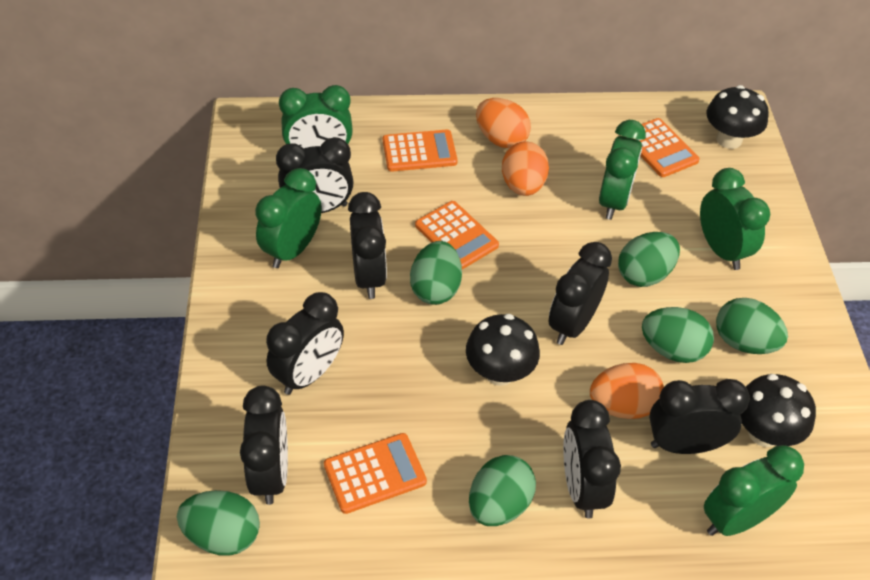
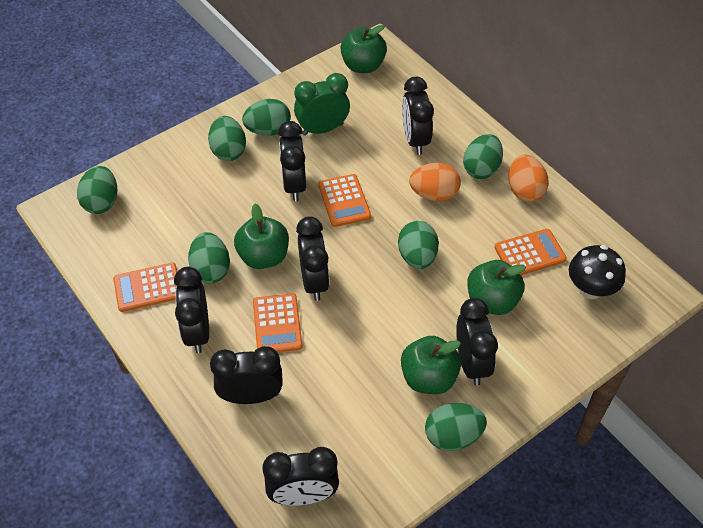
black mushroom: 3 -> 1
green apple: 0 -> 4
green clock: 5 -> 1
green egg: 6 -> 7
orange egg: 3 -> 2

